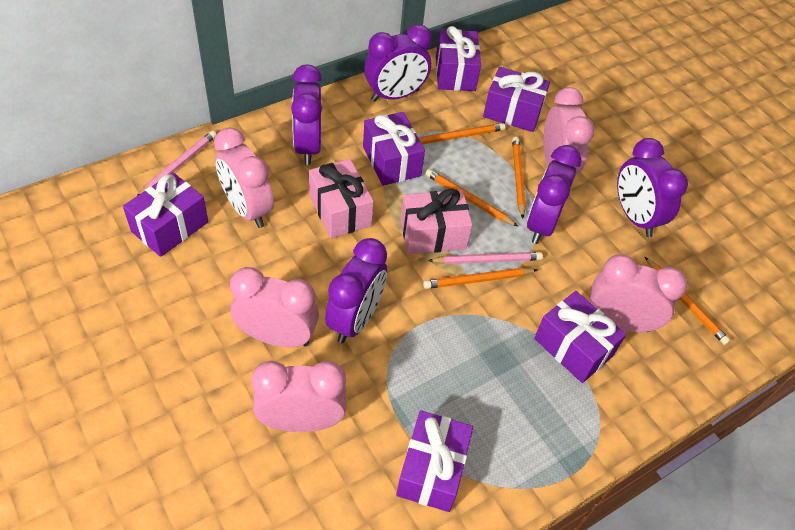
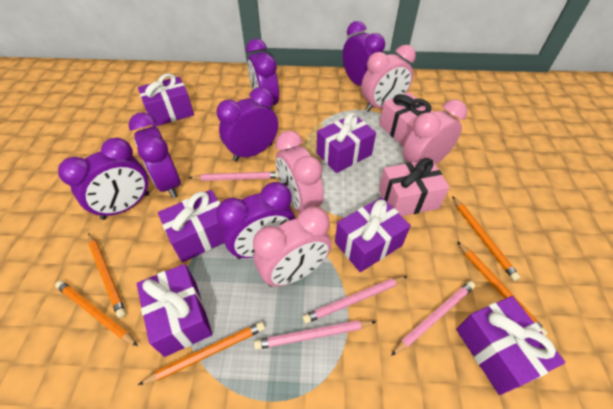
pink clock: 5 -> 4
pink pencil: 2 -> 4
purple clock: 5 -> 6

